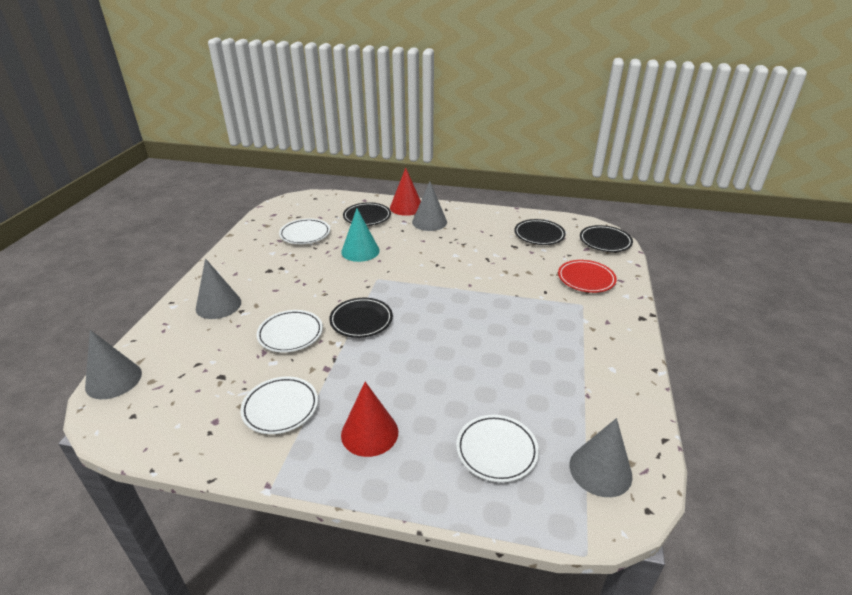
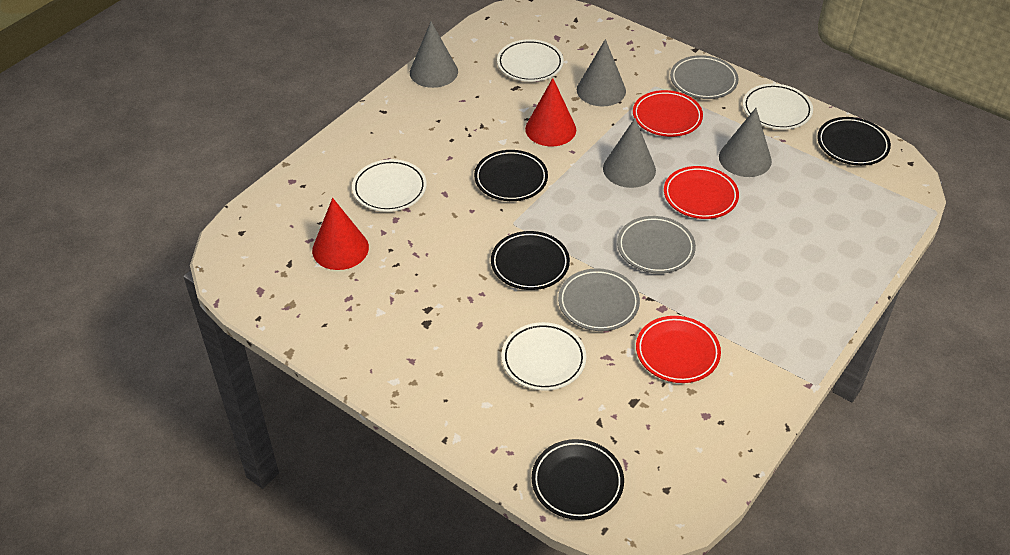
grey plate: 0 -> 3
red plate: 1 -> 3
turquoise cone: 1 -> 0

